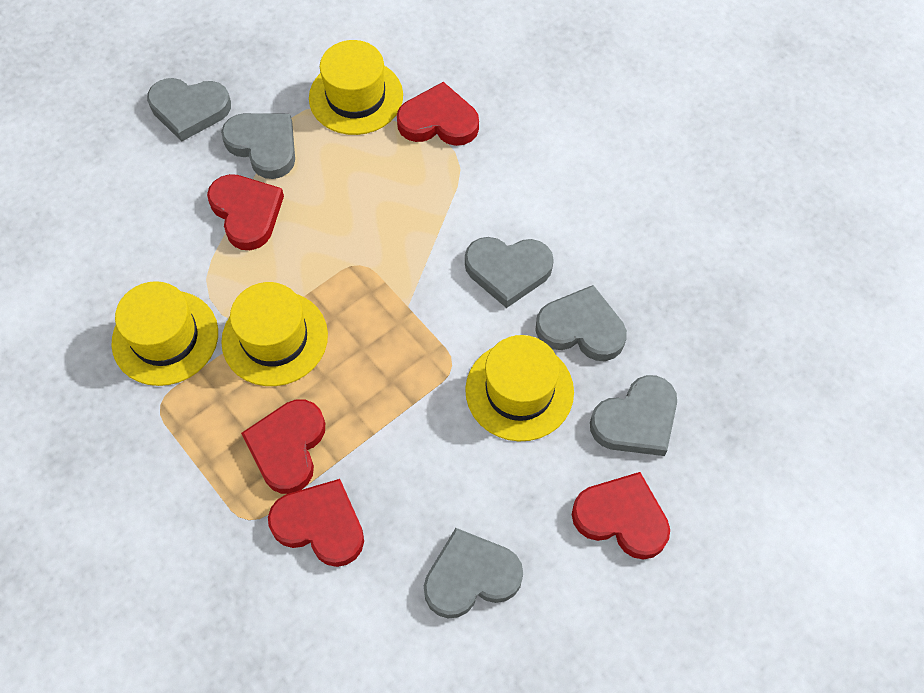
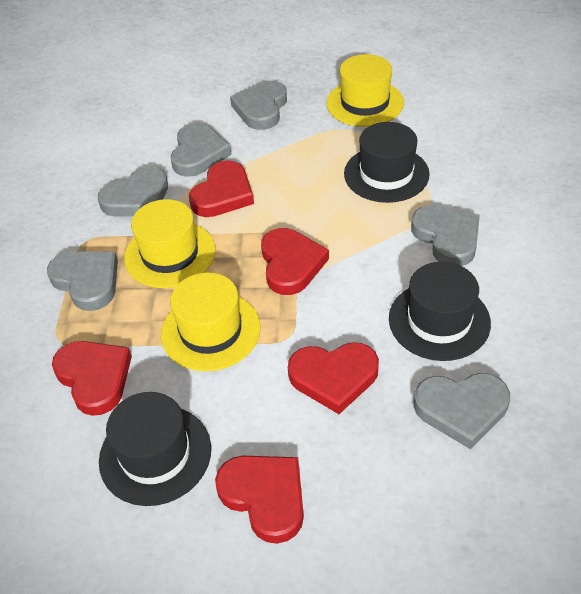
black hat: 0 -> 3
yellow hat: 4 -> 3

